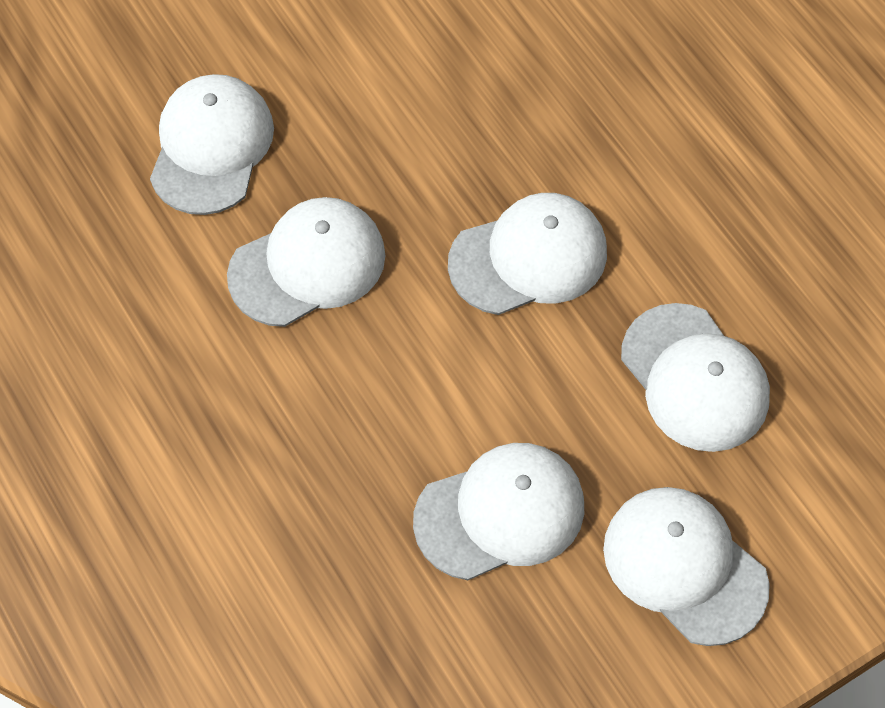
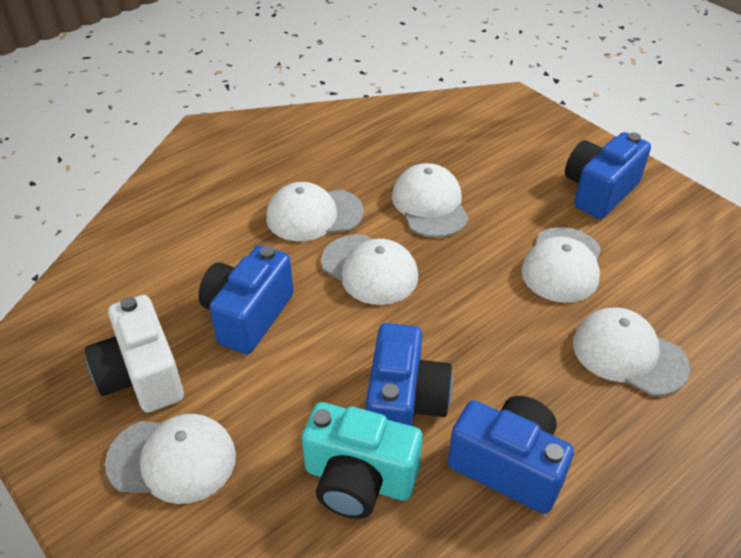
blue camera: 0 -> 4
turquoise camera: 0 -> 1
white camera: 0 -> 1

